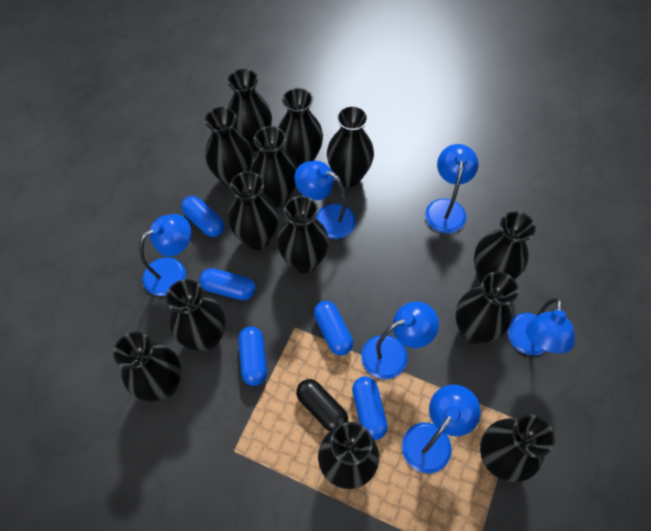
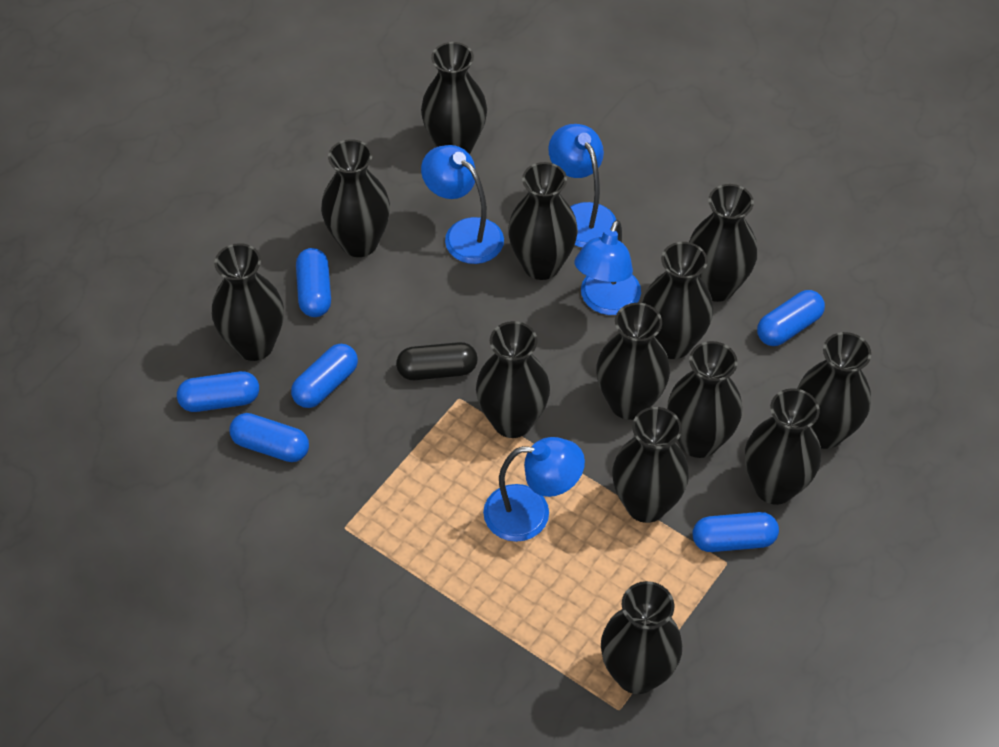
blue capsule: 5 -> 6
blue lamp: 6 -> 4

